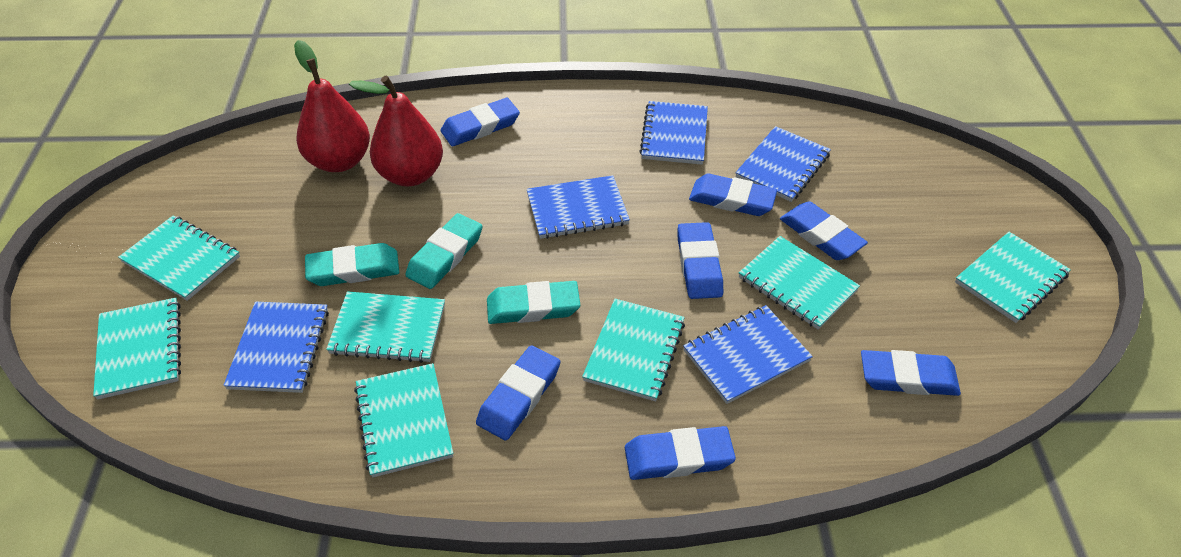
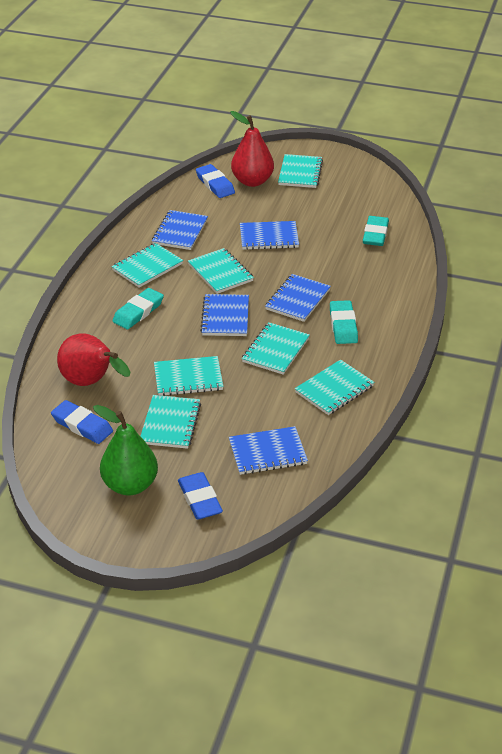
blue eraser: 7 -> 3
green pear: 0 -> 1

